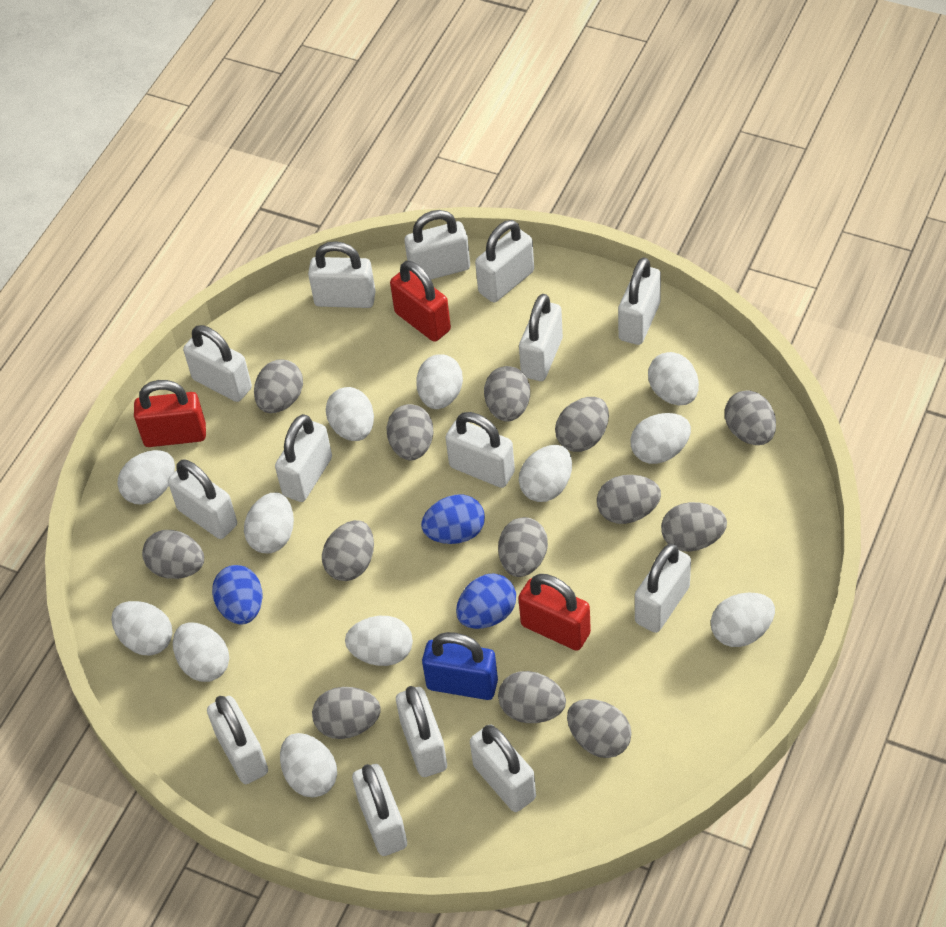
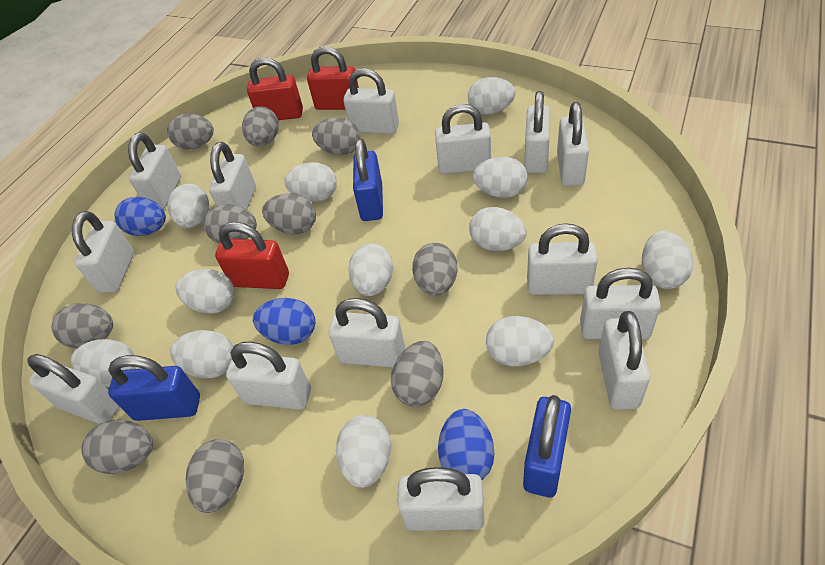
blue padlock: 1 -> 3
grey egg: 13 -> 10

